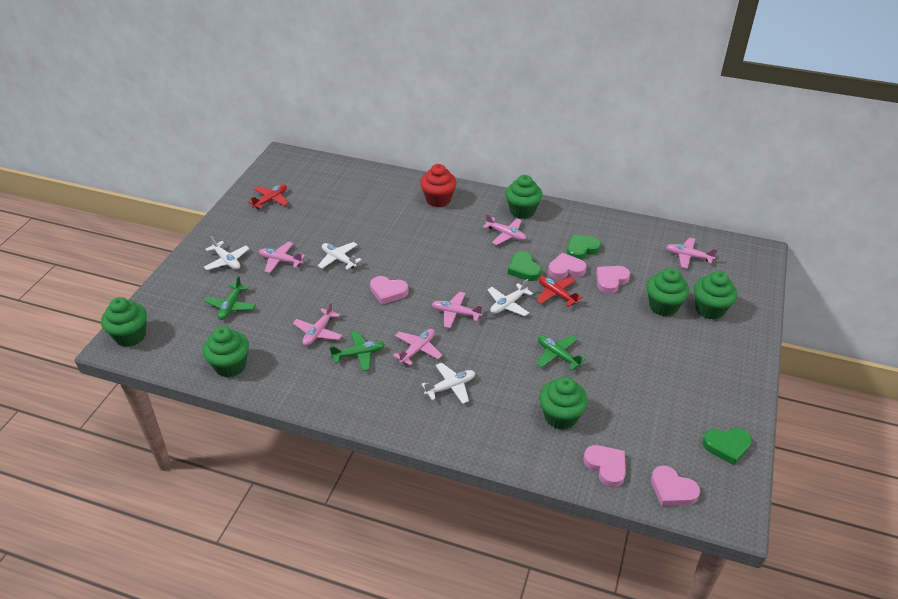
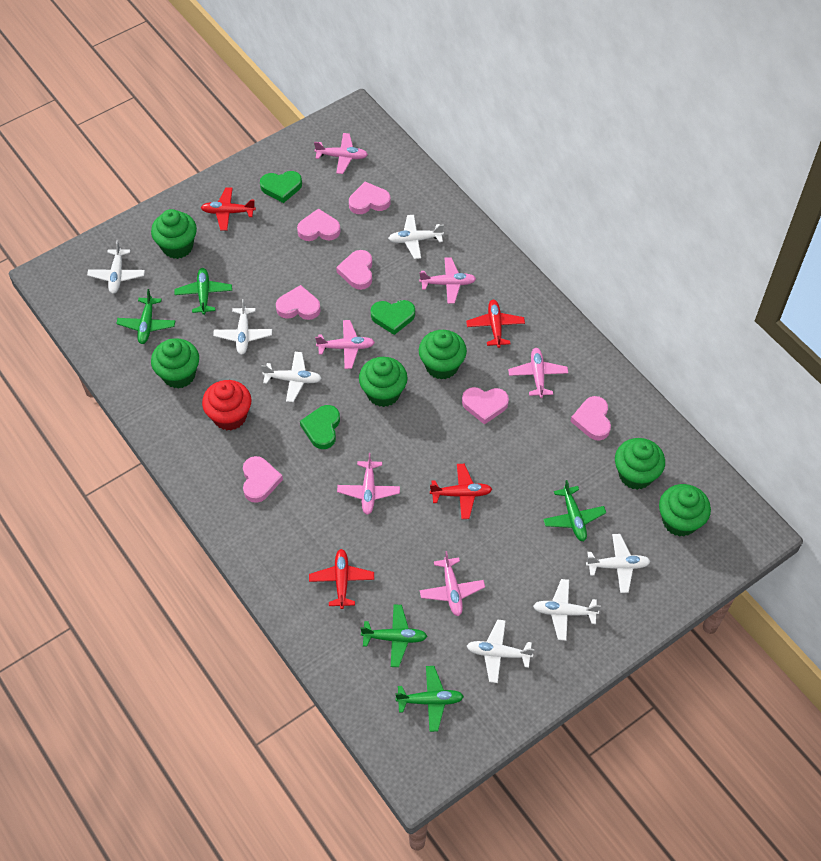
green plane: 3 -> 5
pink heart: 5 -> 7
red plane: 2 -> 4
white plane: 4 -> 7

